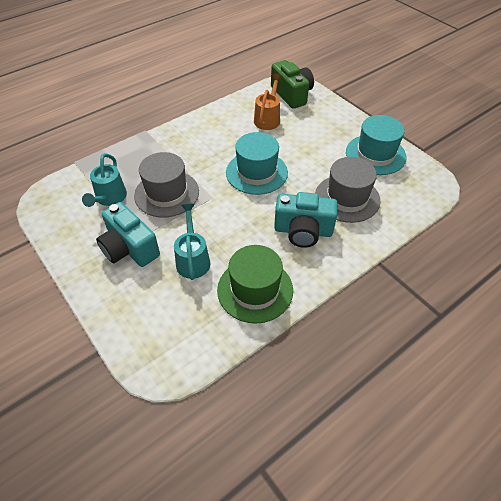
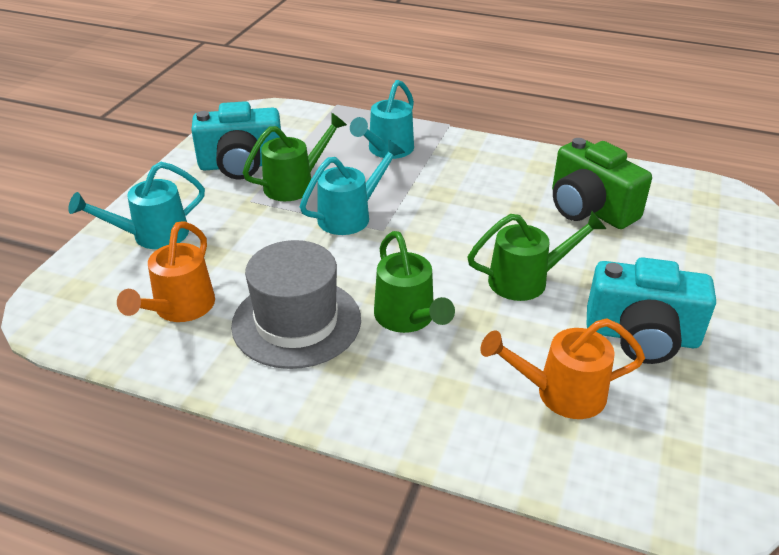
green hat: 1 -> 0
green watering can: 0 -> 3
grey hat: 2 -> 1
orange watering can: 1 -> 2
turquoise hat: 2 -> 0
turquoise watering can: 2 -> 3

